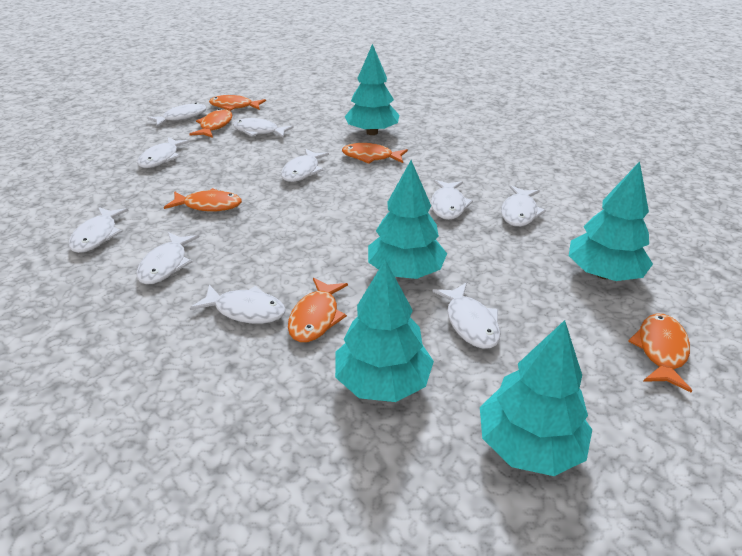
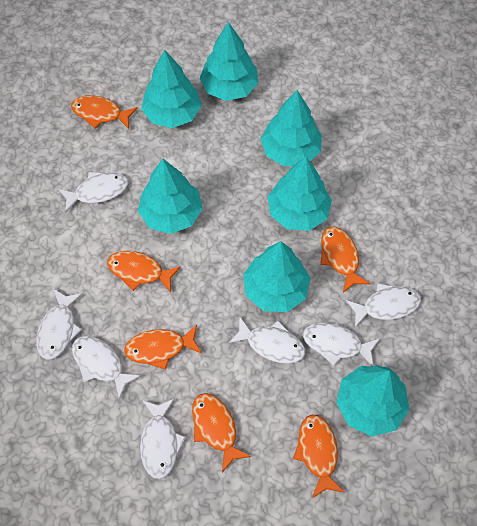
turquoise tree: 5 -> 7
white fish: 10 -> 7

